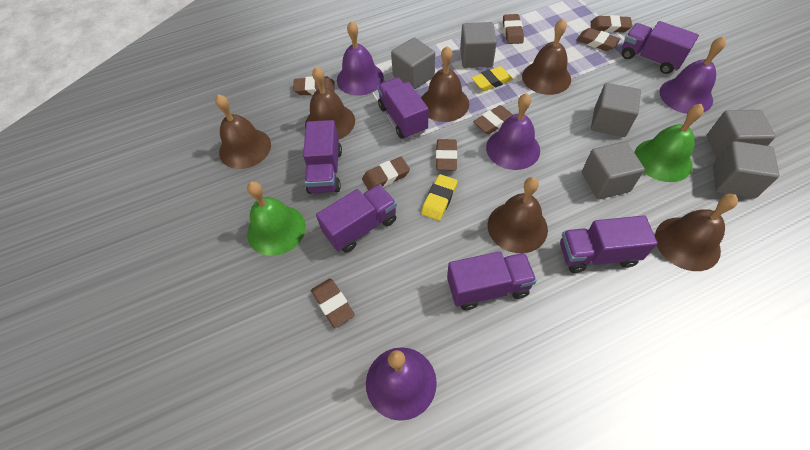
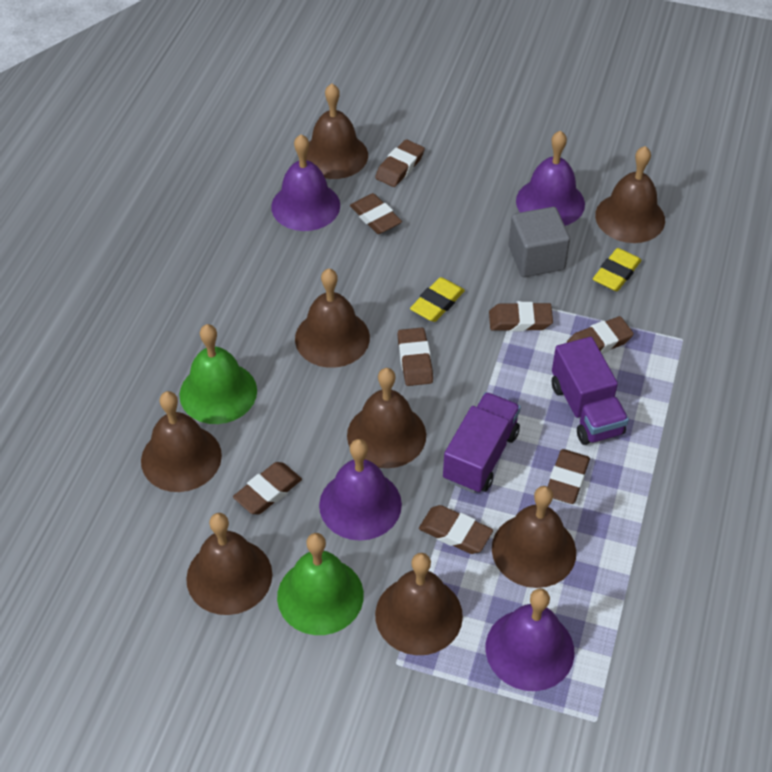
brown bell: 6 -> 8
grey cube: 6 -> 1
purple truck: 6 -> 2

